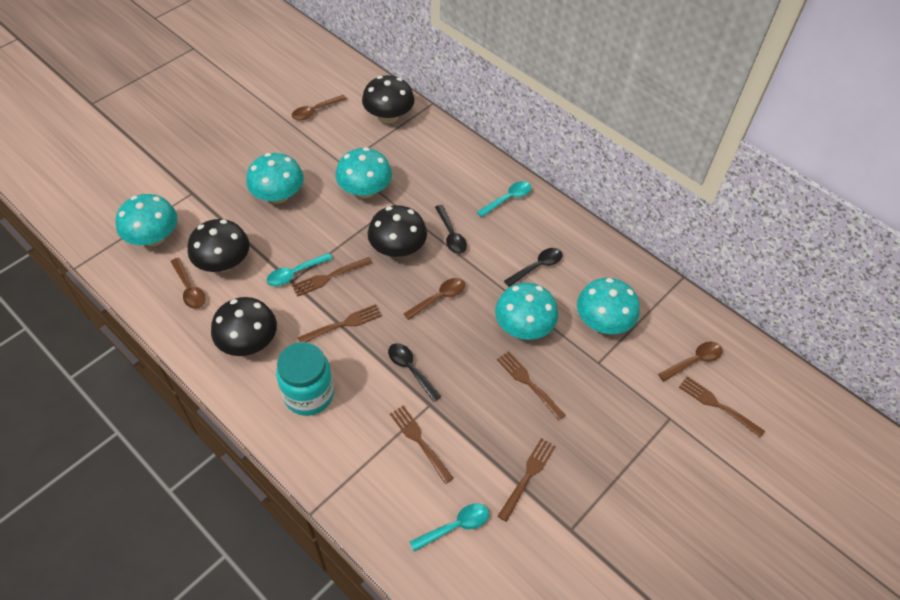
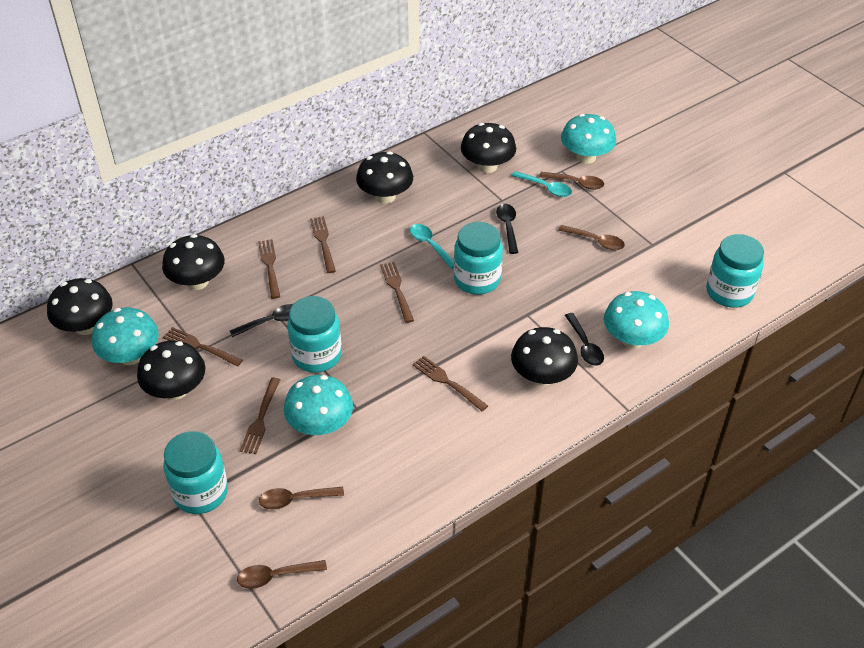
black mushroom: 4 -> 6
turquoise jar: 1 -> 4
turquoise mushroom: 5 -> 4
turquoise spoon: 3 -> 2

